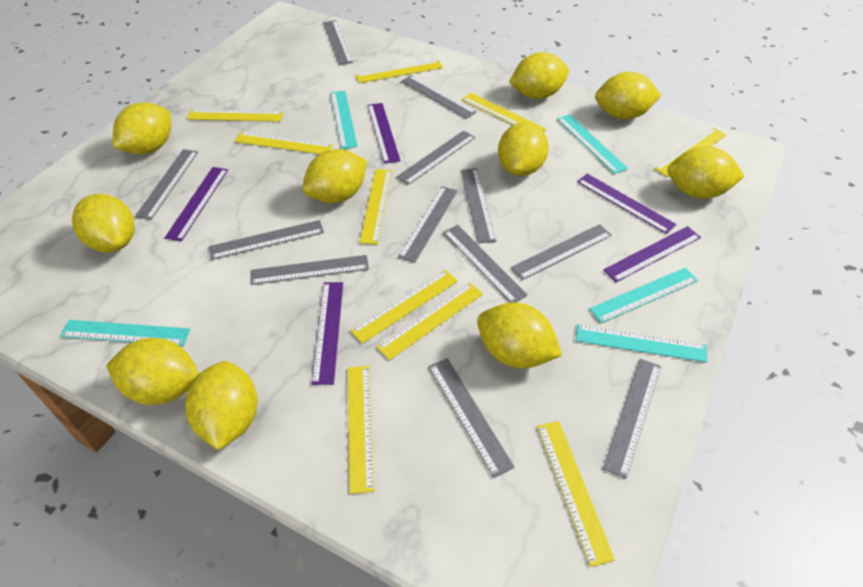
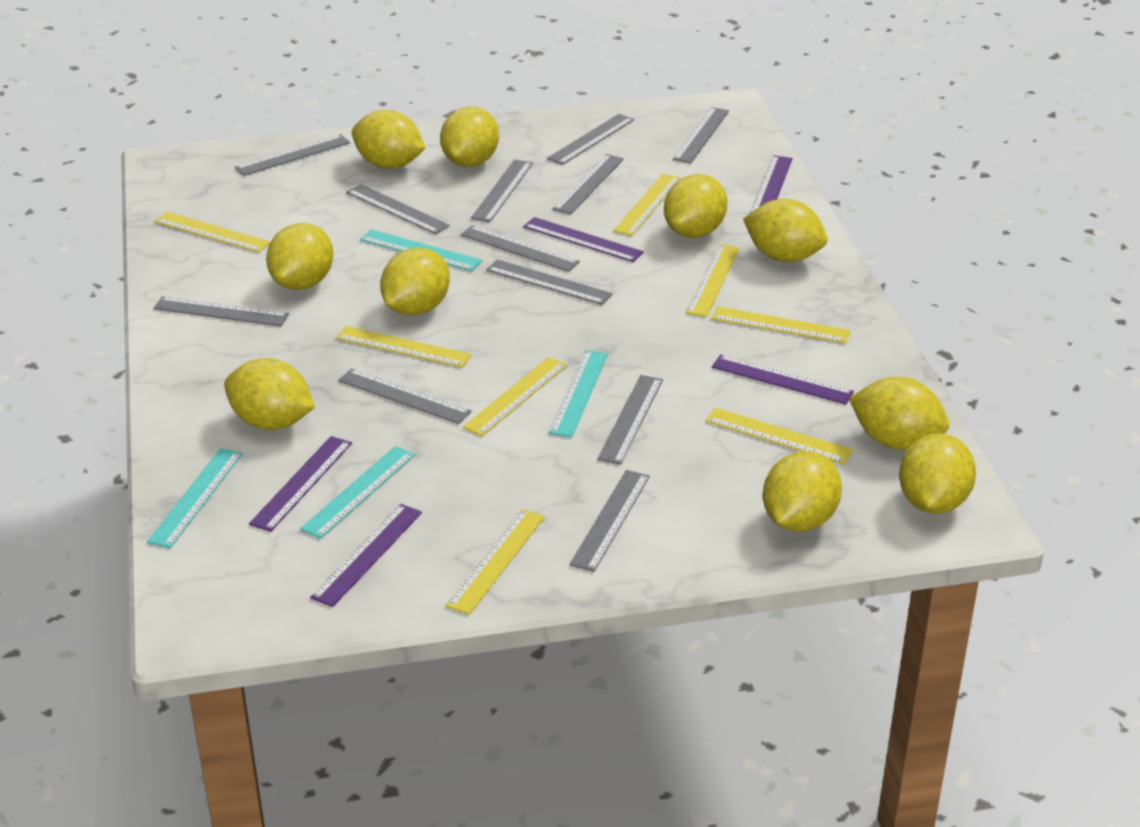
turquoise ruler: 5 -> 4
yellow ruler: 10 -> 8

